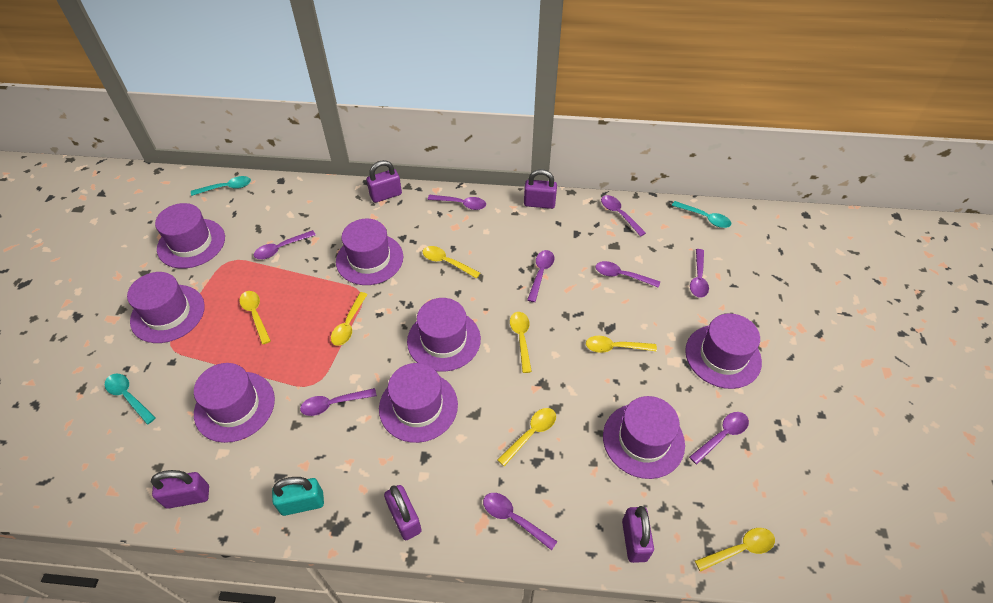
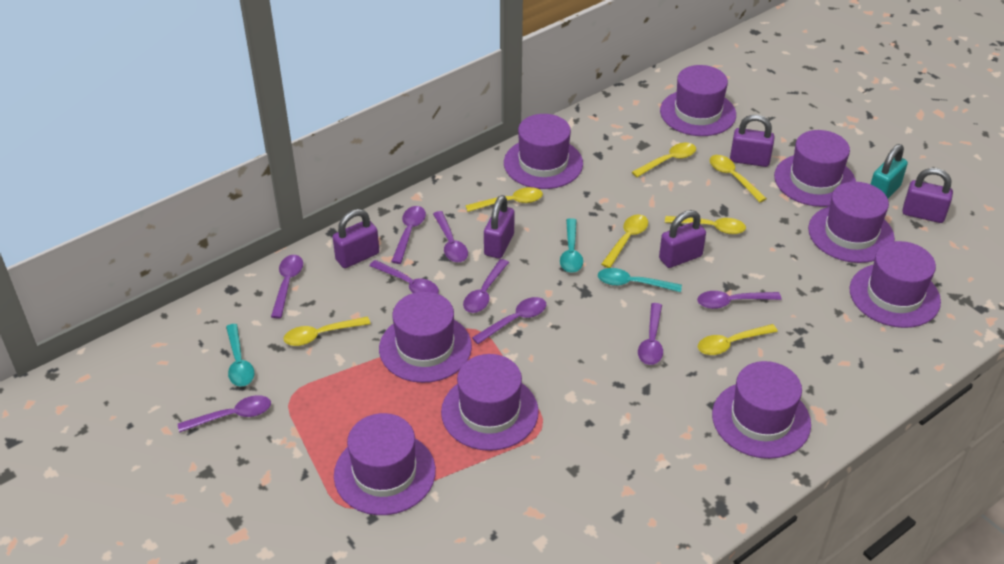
purple hat: 8 -> 9

